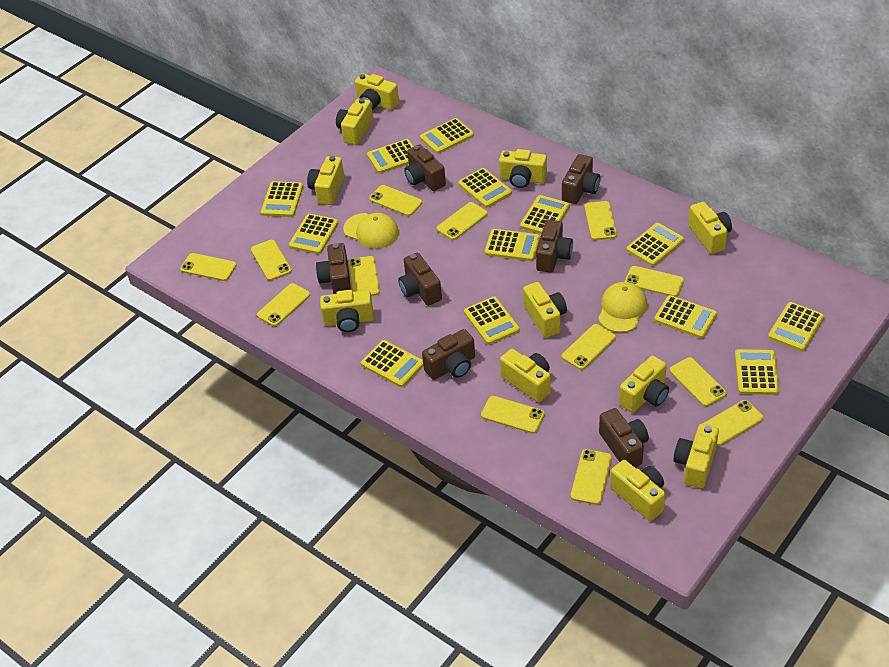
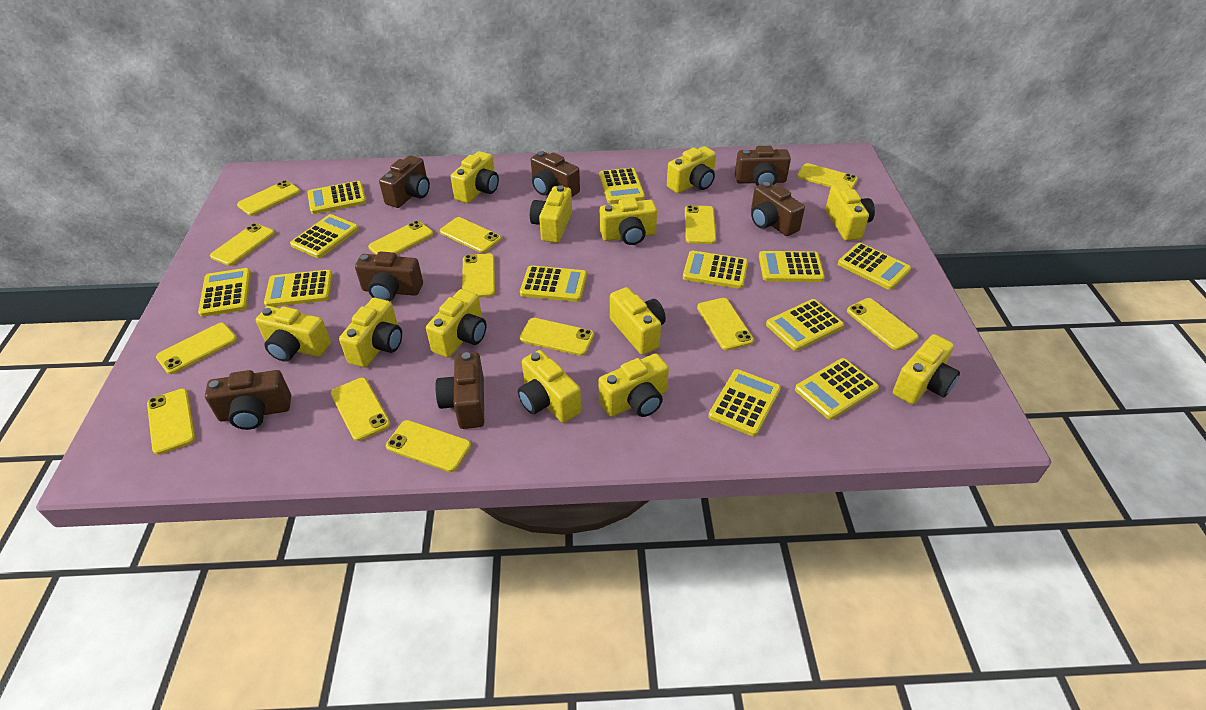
yellow calculator: 13 -> 12
yellow camera: 11 -> 12
yellow cap: 2 -> 0
yellow phone: 13 -> 14

